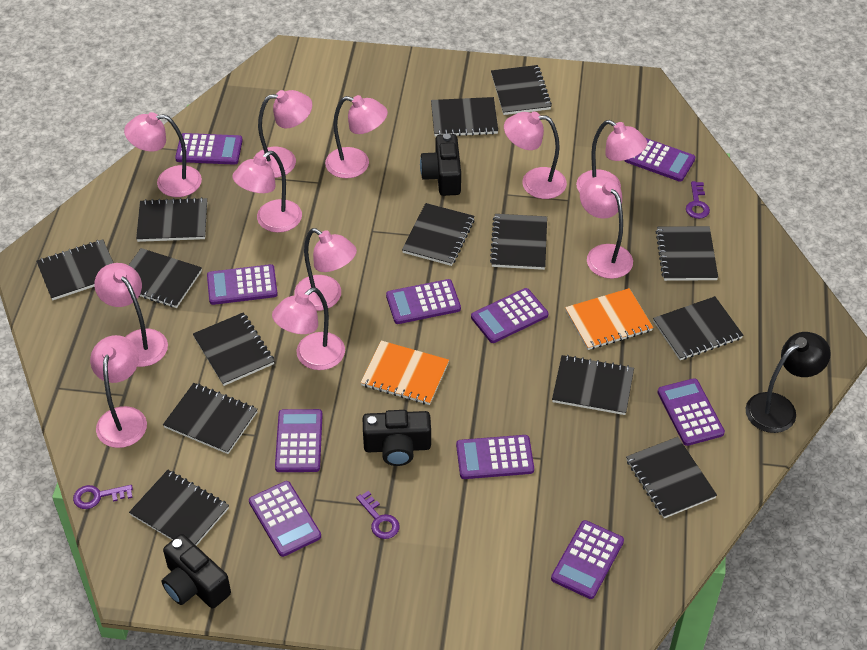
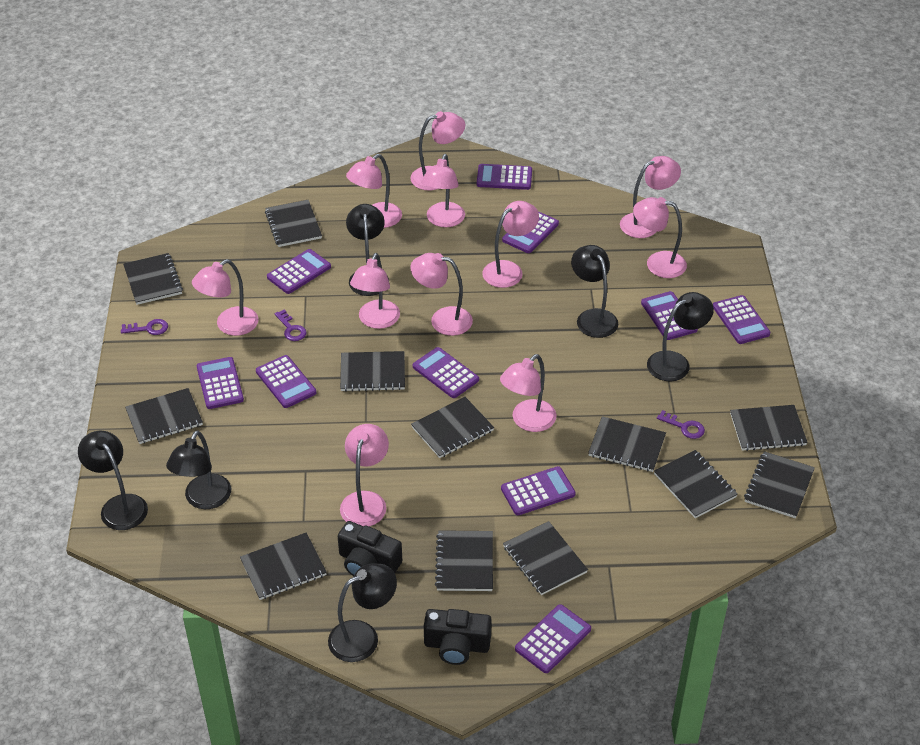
black camera: 3 -> 2
black lamp: 1 -> 6
black notebook: 14 -> 12
orange notebook: 2 -> 0

